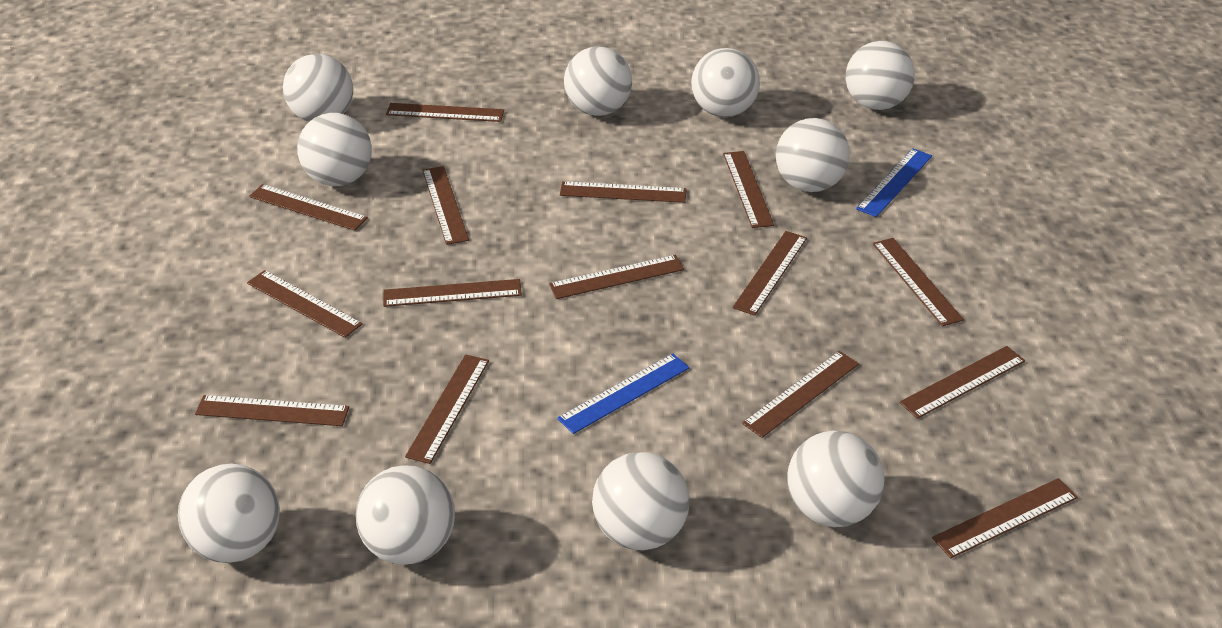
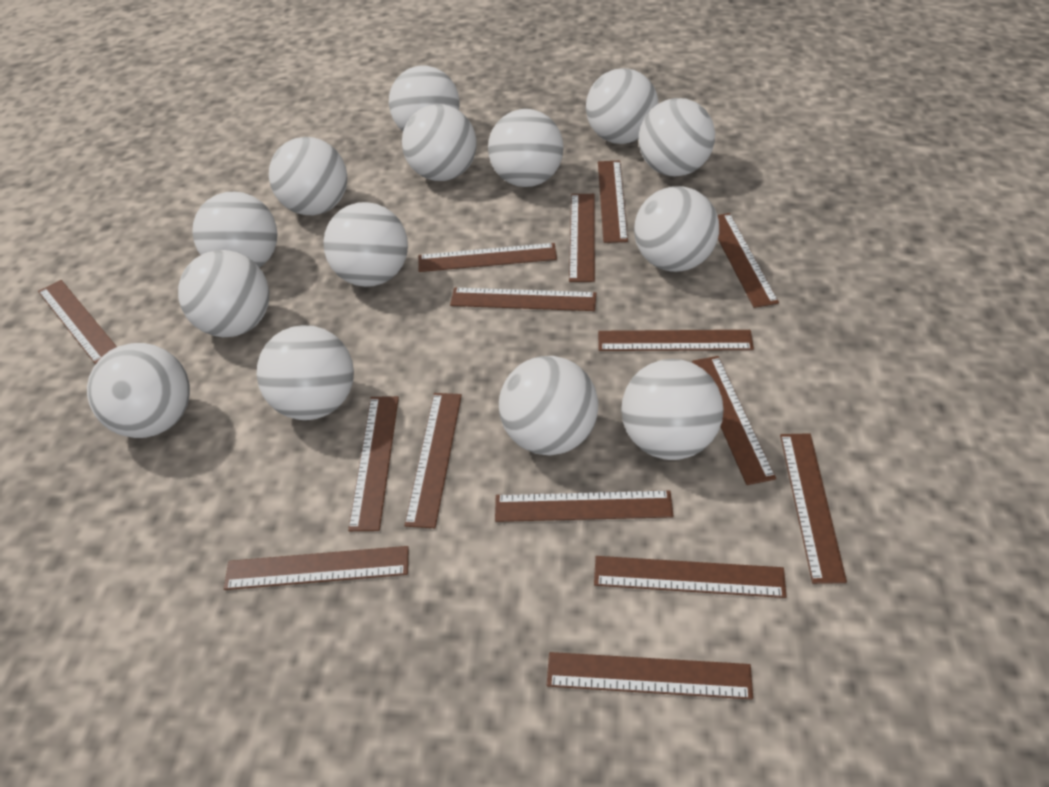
blue ruler: 2 -> 0
white ball: 10 -> 14

